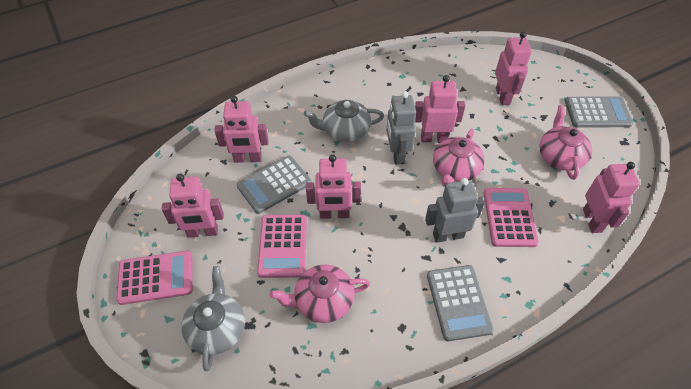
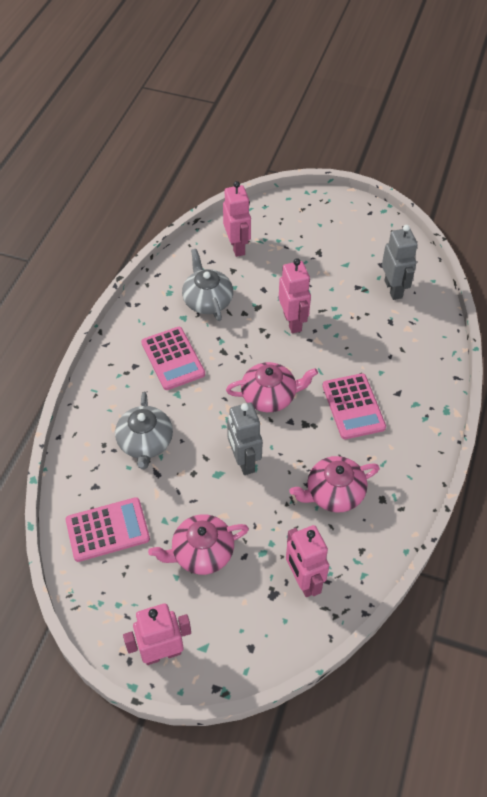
grey calculator: 3 -> 0
pink robot: 6 -> 4

